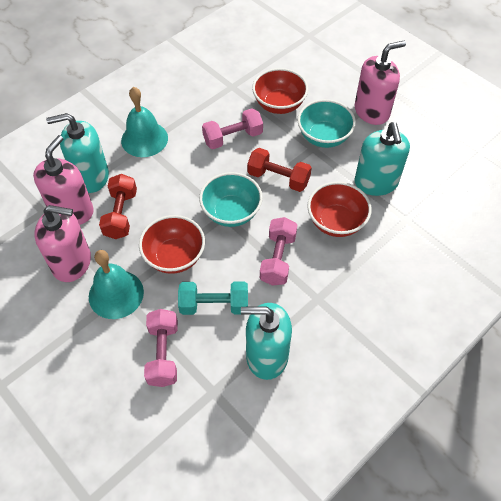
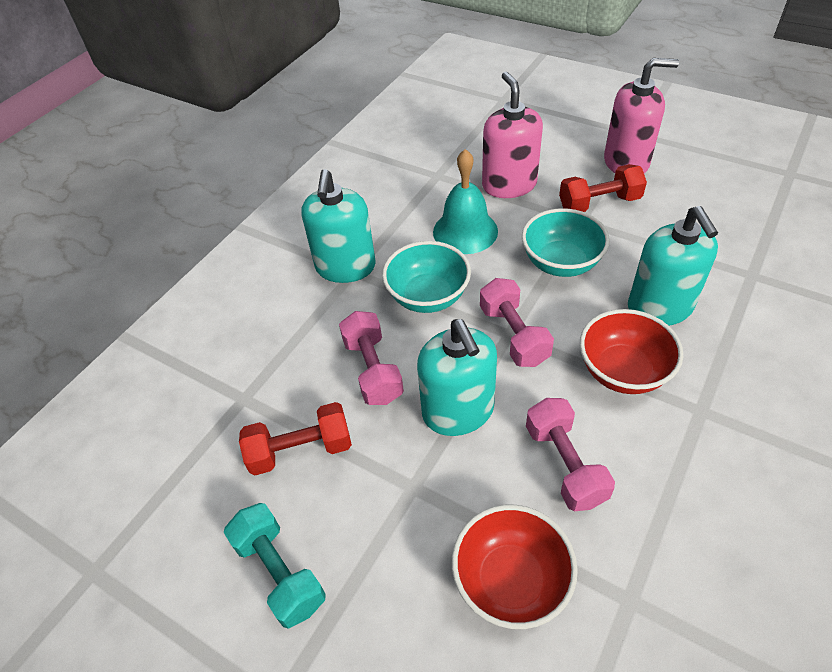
pink soap dispenser: 3 -> 2
red bowl: 3 -> 2
turquoise bell: 2 -> 1

